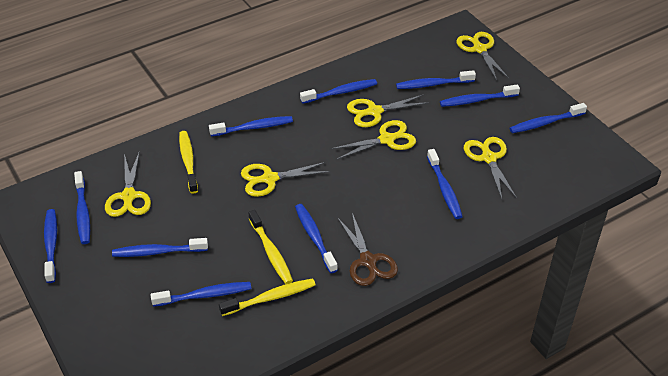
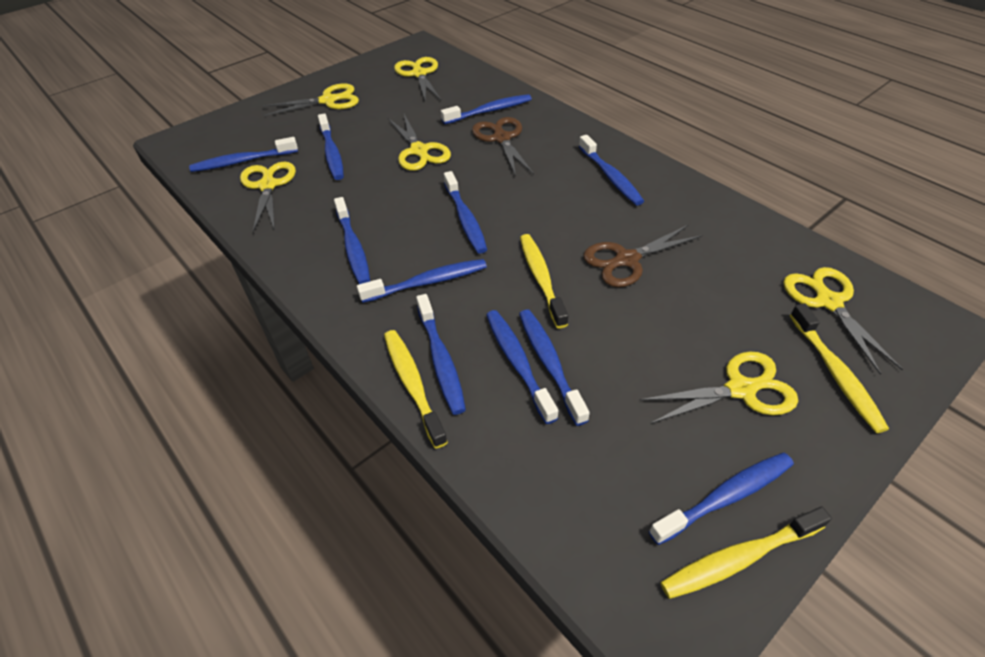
brown scissors: 1 -> 2
yellow toothbrush: 3 -> 4

